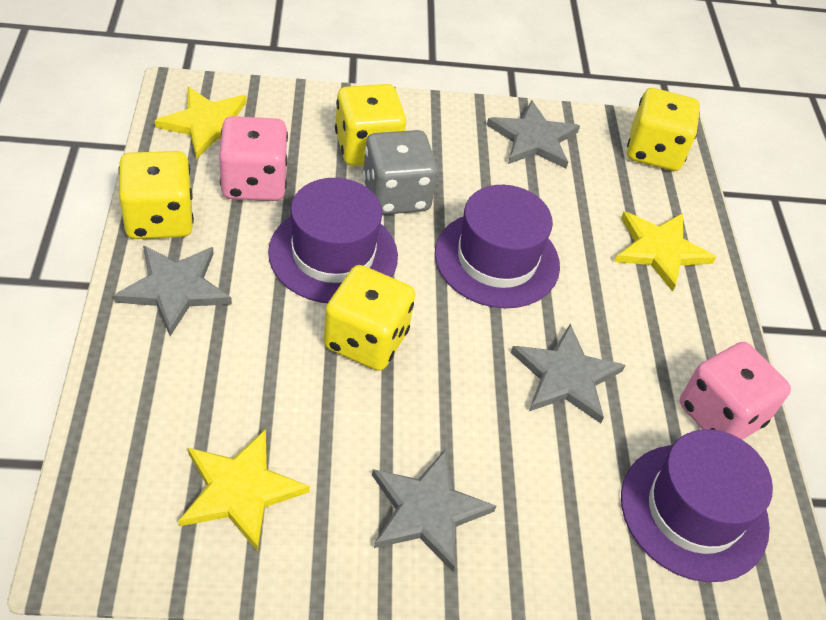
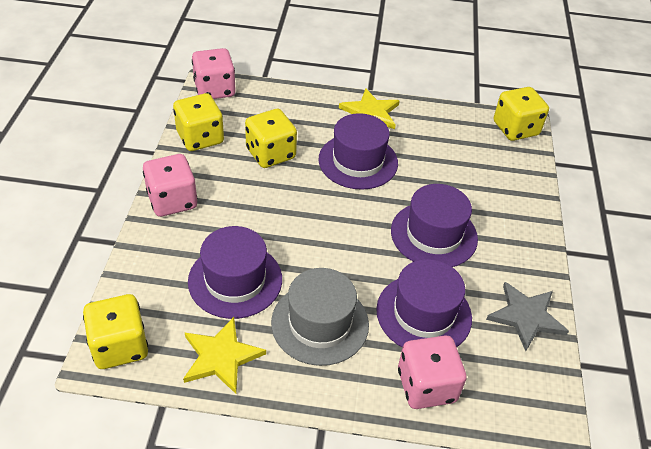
grey dice: 1 -> 0
grey hat: 0 -> 1
grey star: 4 -> 1
pink dice: 2 -> 3
purple hat: 3 -> 4
yellow star: 3 -> 2

